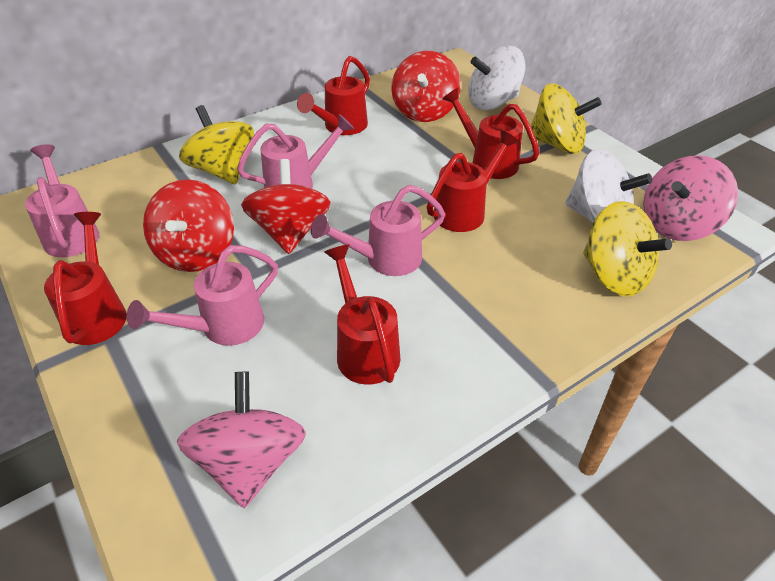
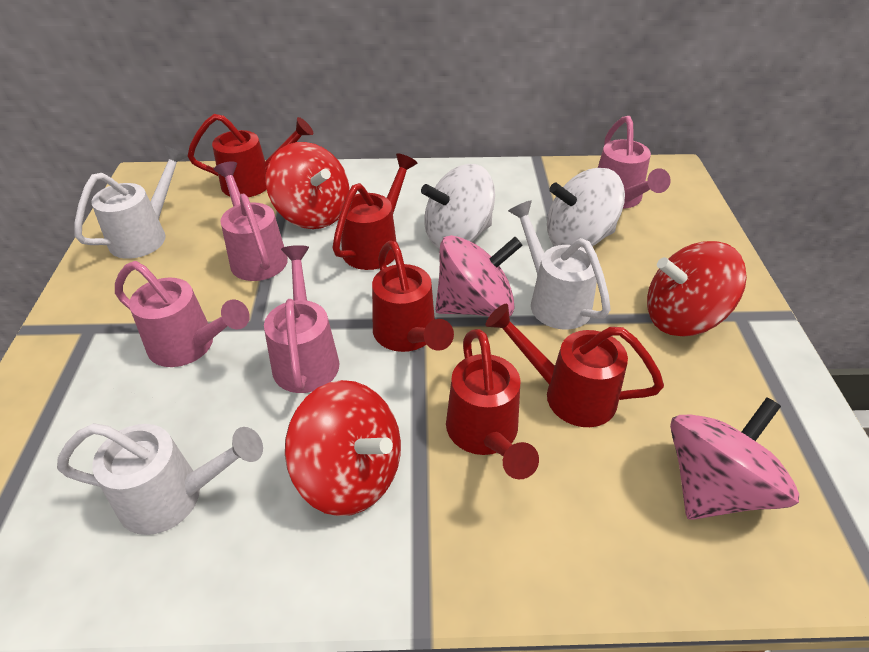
white watering can: 0 -> 3
yellow spinning top: 3 -> 0

